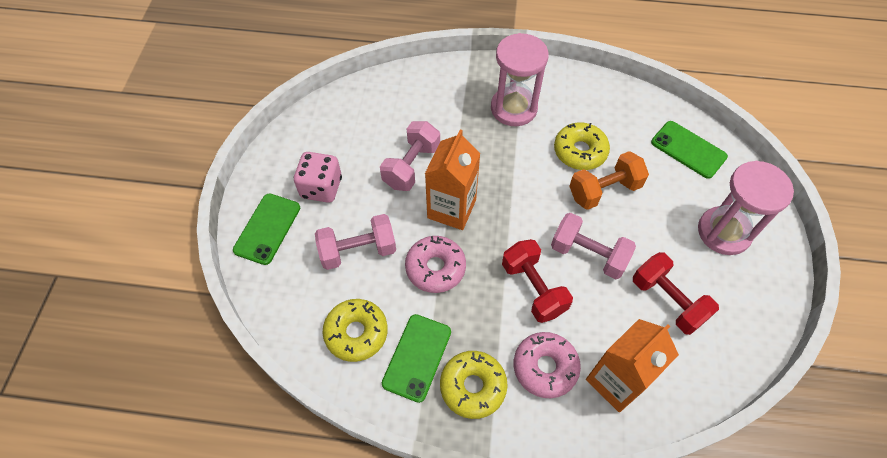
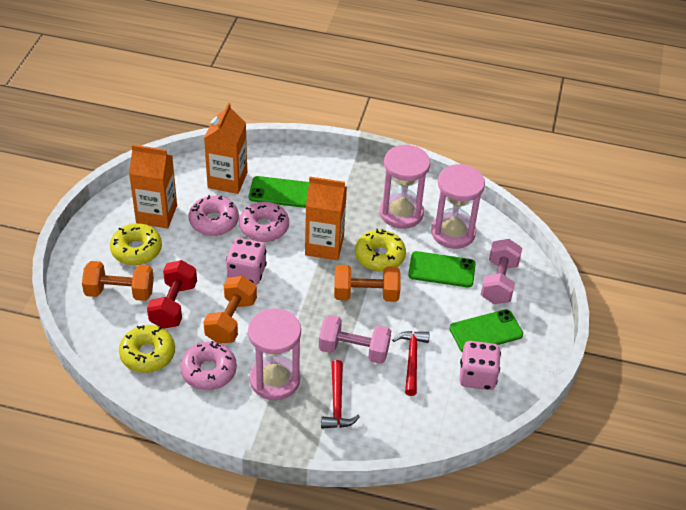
orange carton: 2 -> 3
orange dumbbell: 1 -> 3
pink dice: 1 -> 2
pink donut: 2 -> 3
pink dumbbell: 3 -> 2
pink hourglass: 2 -> 3
red dumbbell: 2 -> 1
red hammer: 0 -> 2

